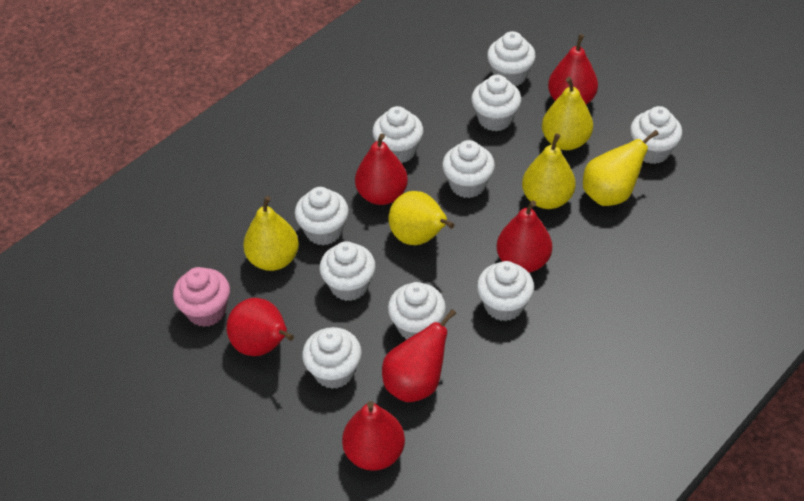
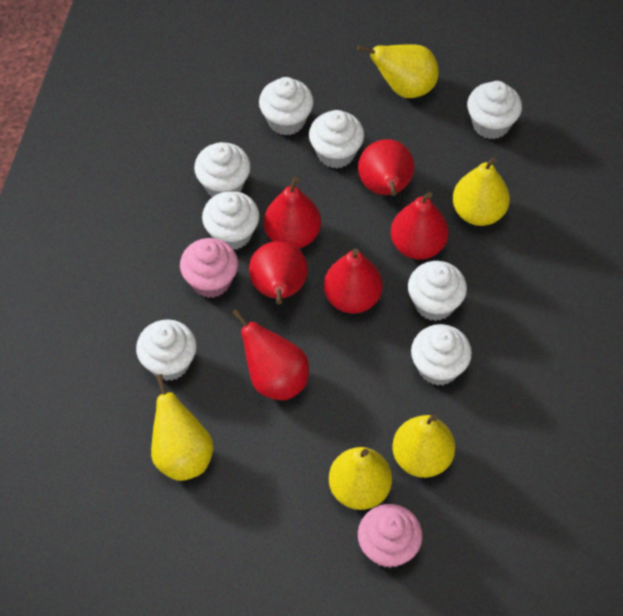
pink cupcake: 1 -> 2
white cupcake: 10 -> 8

